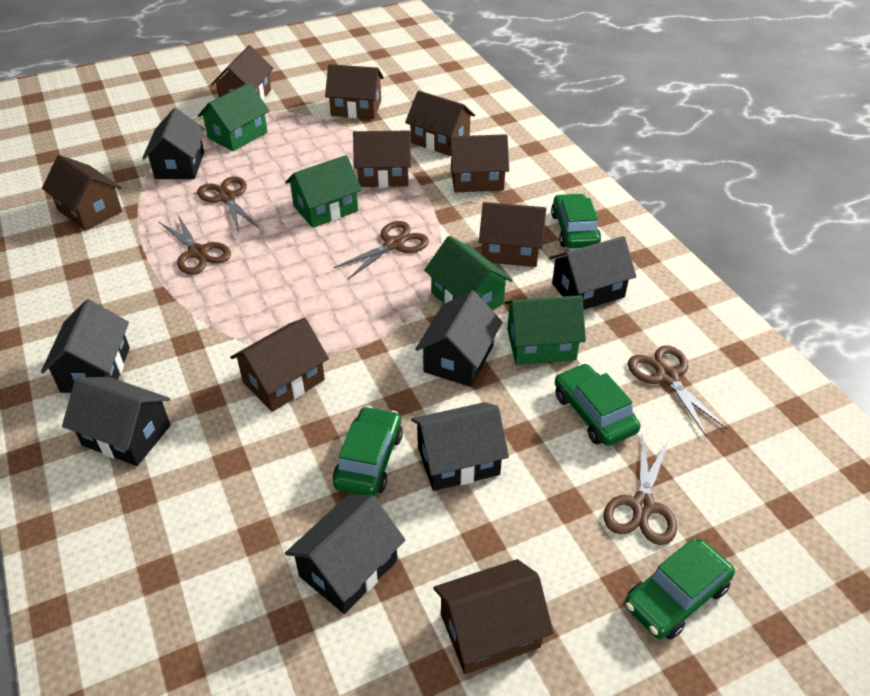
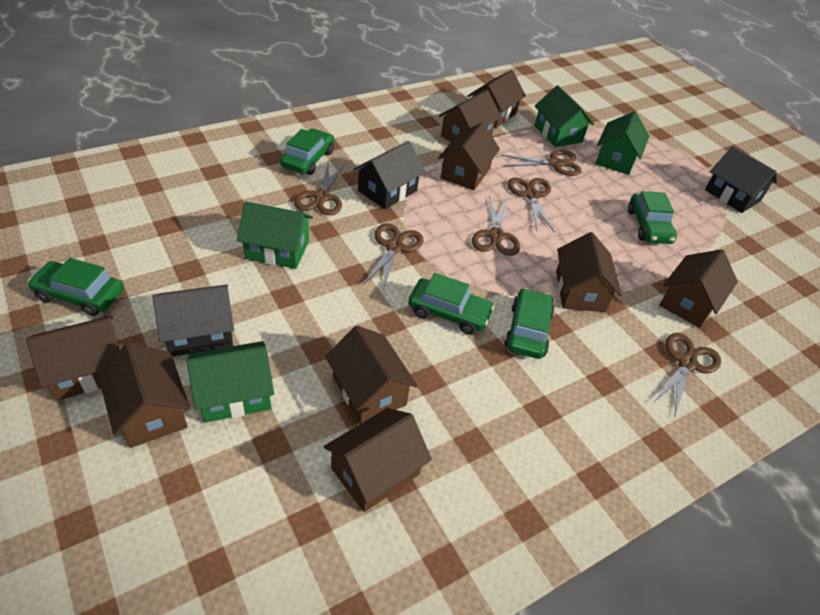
black house: 7 -> 3
brown scissors: 5 -> 6
green car: 4 -> 5

